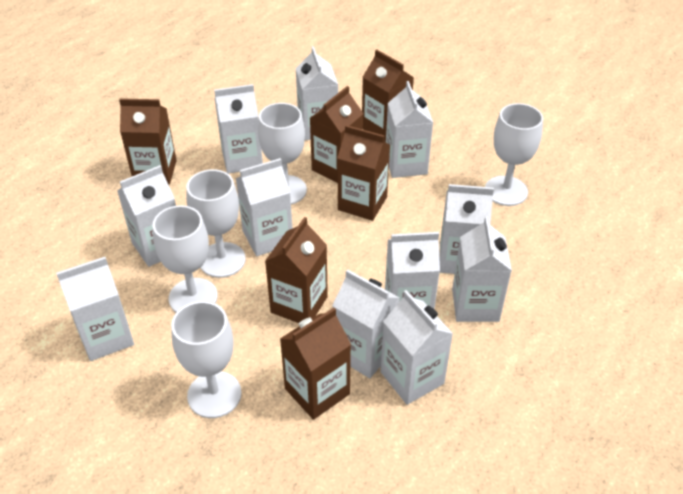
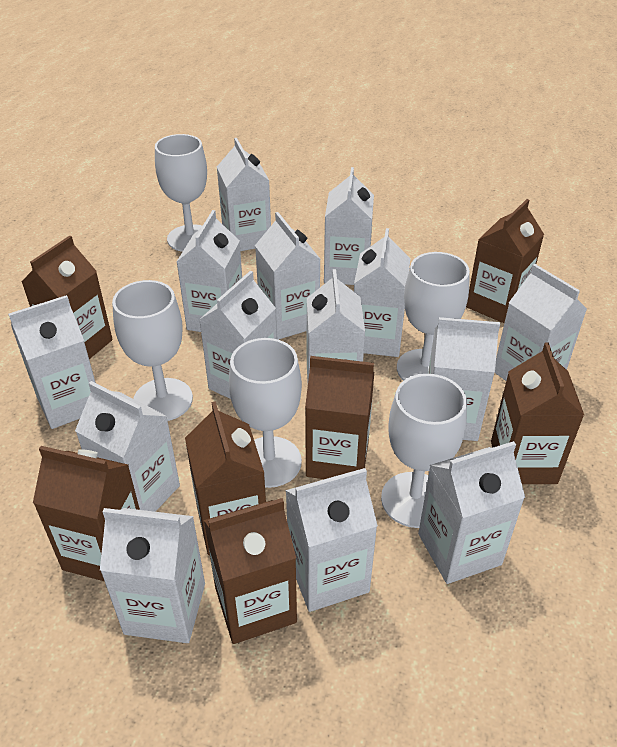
brown carton: 6 -> 7
white carton: 11 -> 14

